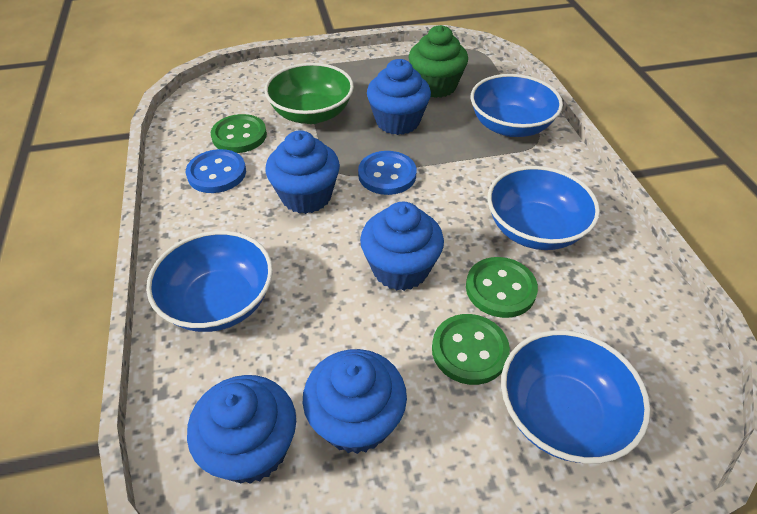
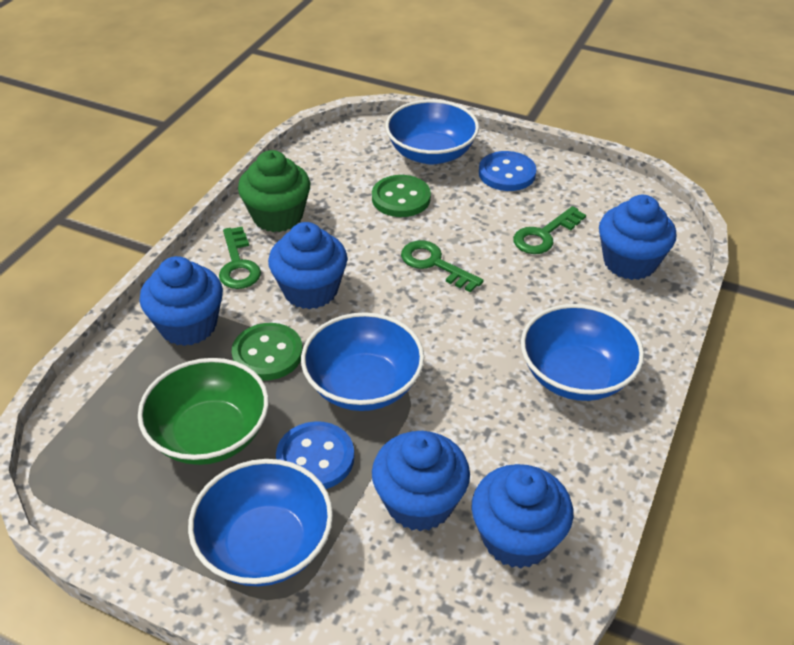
green button: 3 -> 2
green key: 0 -> 3

